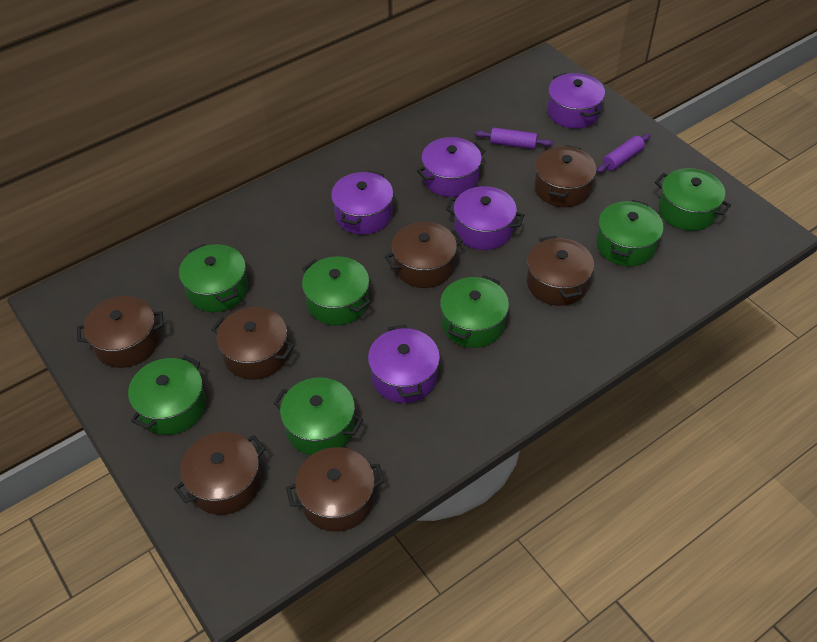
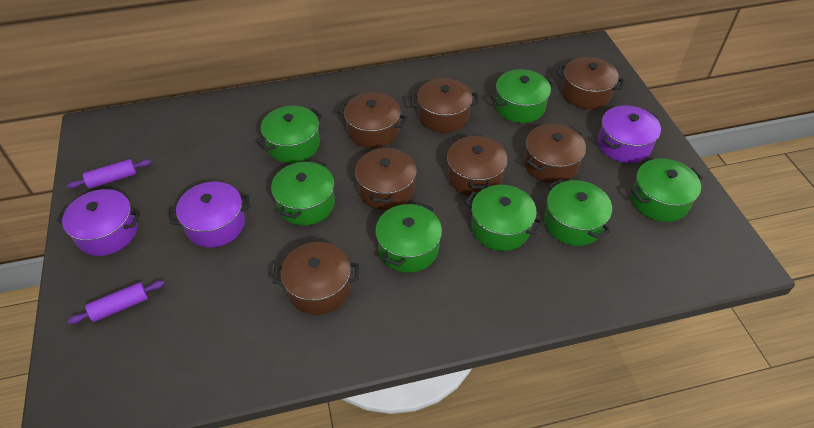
purple pot: 5 -> 3

